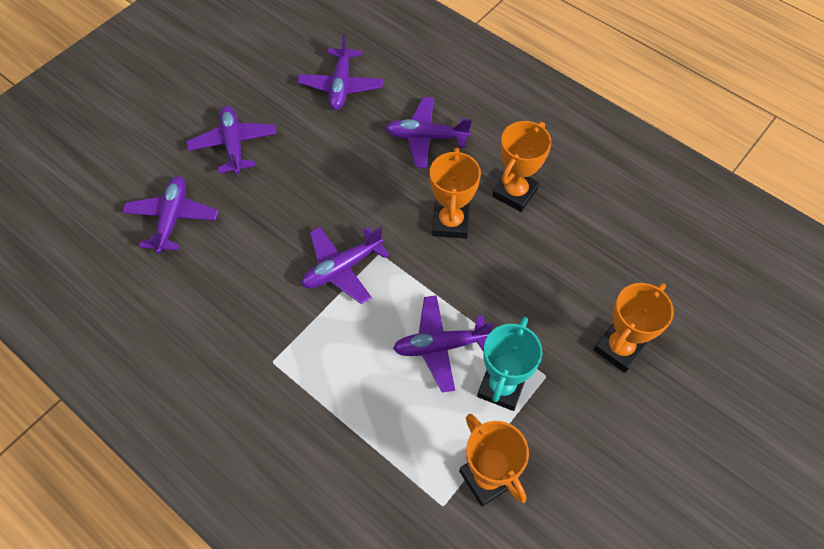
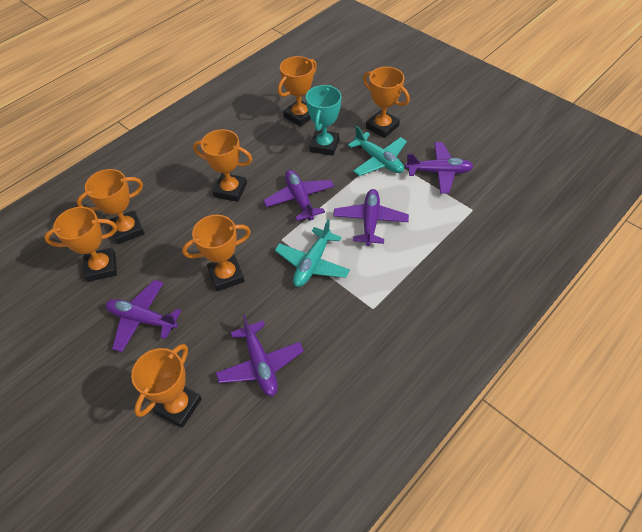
orange trophy: 4 -> 7
purple plane: 6 -> 5
turquoise plane: 0 -> 2

